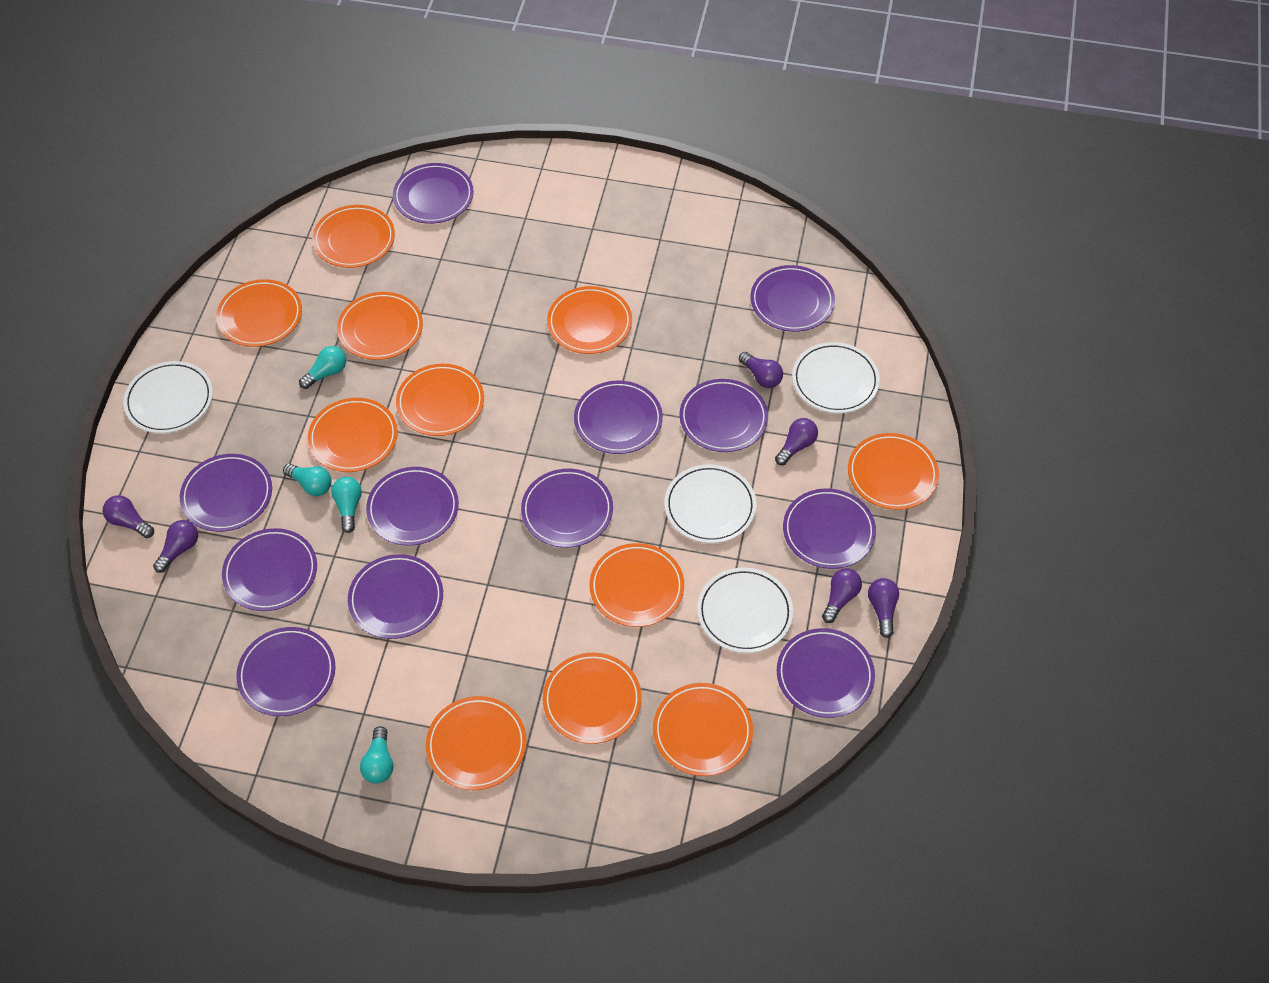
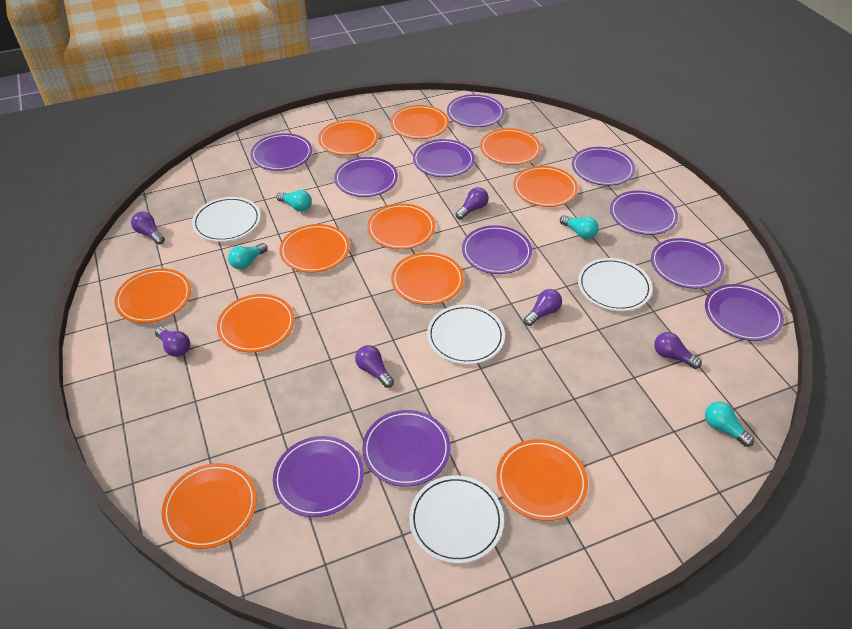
purple plate: 12 -> 11

